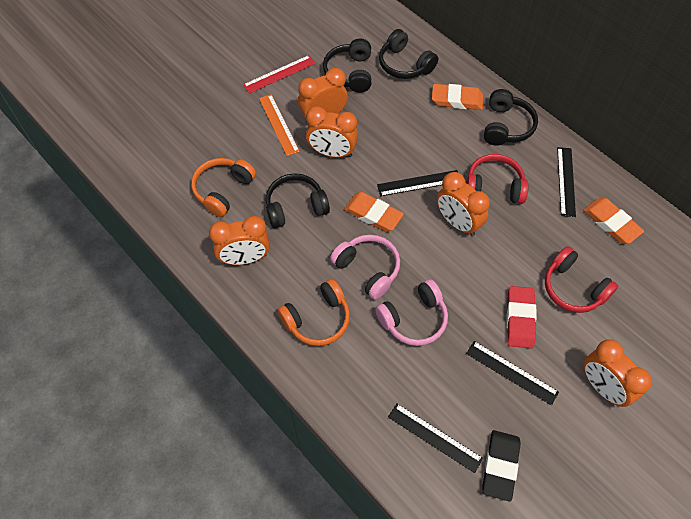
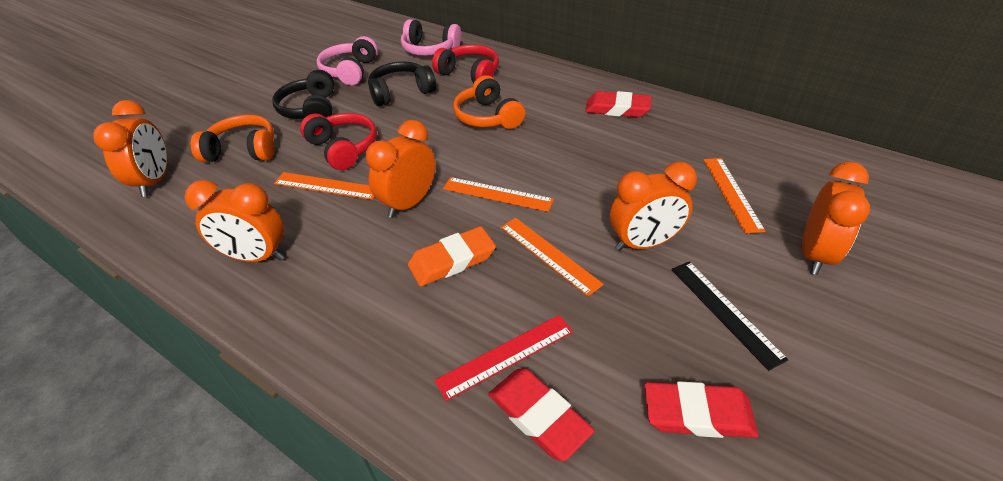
black eraser: 1 -> 0
black headphones: 4 -> 2
black ruler: 4 -> 1
orange eraser: 3 -> 1
orange ruler: 1 -> 4
red eraser: 1 -> 3

